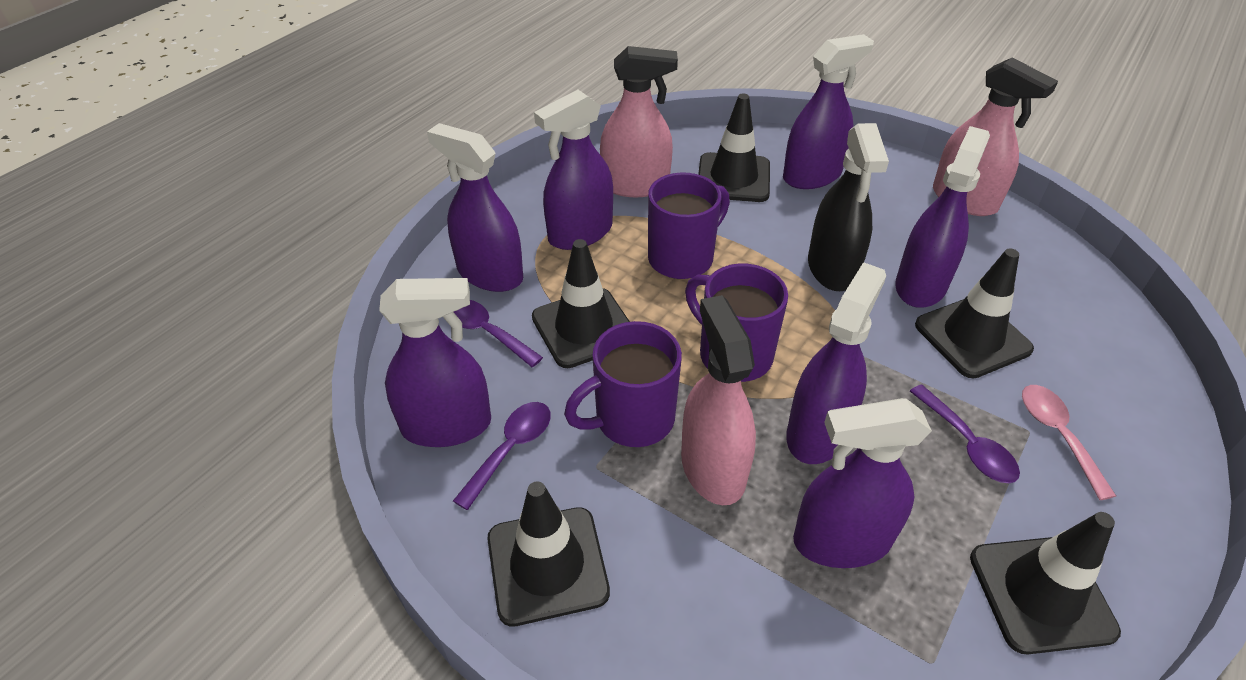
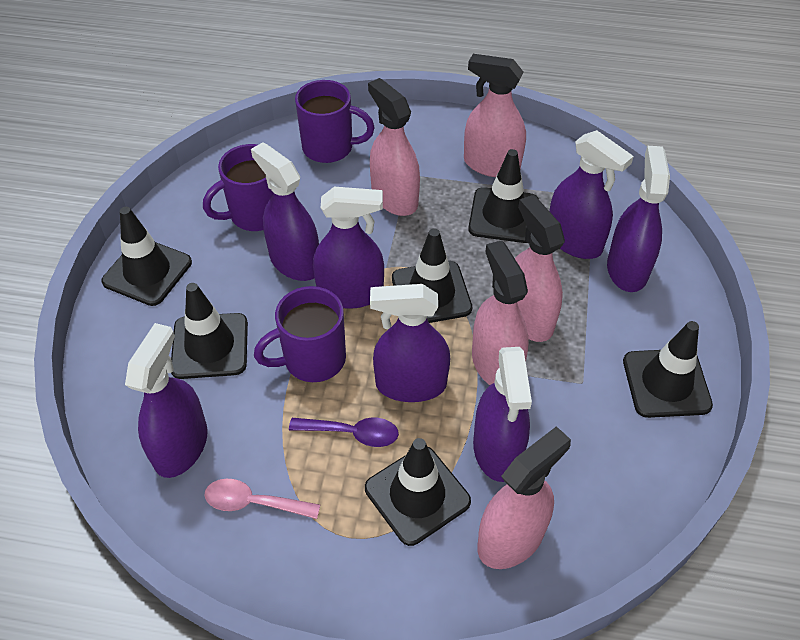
black spray bottle: 1 -> 0
black traffic cone: 5 -> 6
pink spray bottle: 3 -> 5
purple spoon: 3 -> 1

